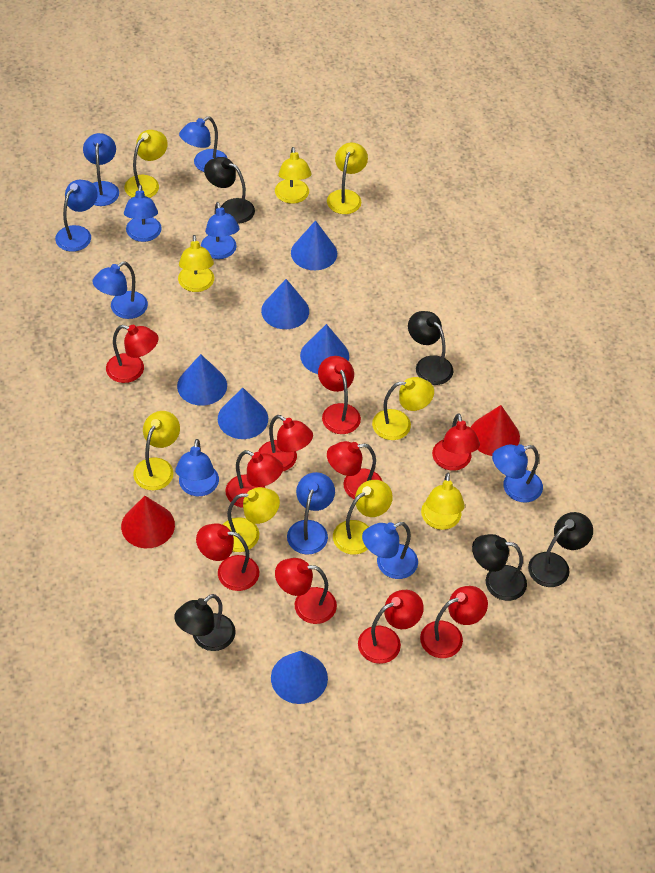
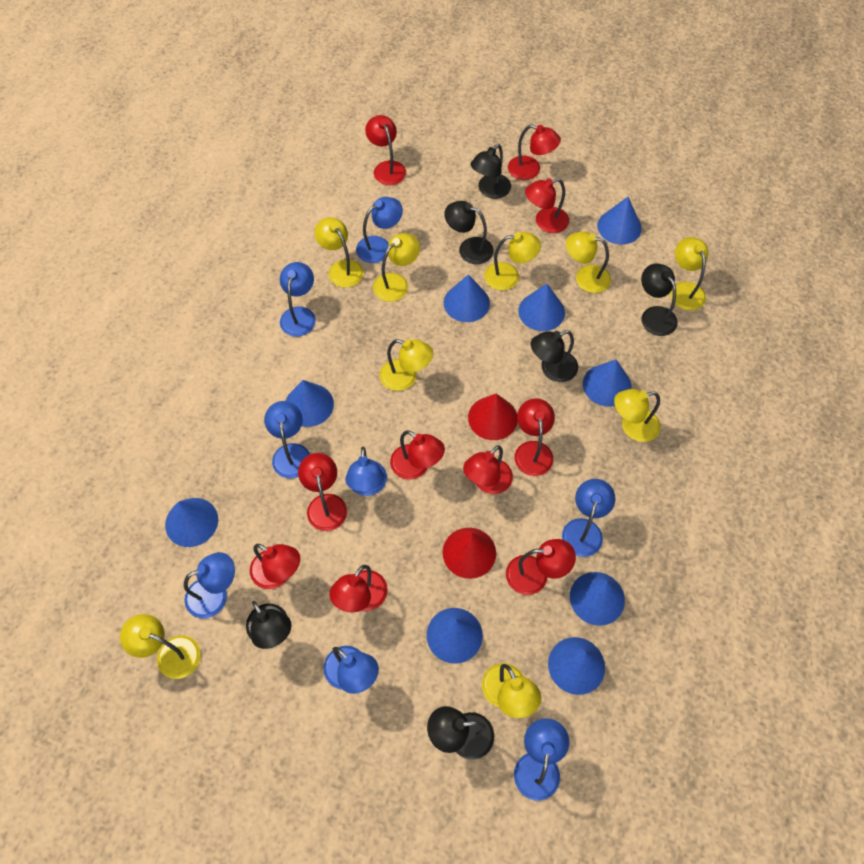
black lamp: 5 -> 6
blue cone: 6 -> 9
blue lamp: 10 -> 8

